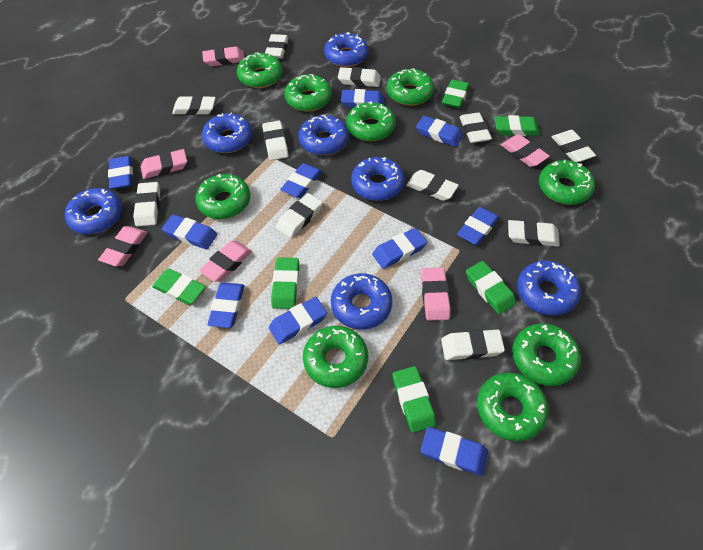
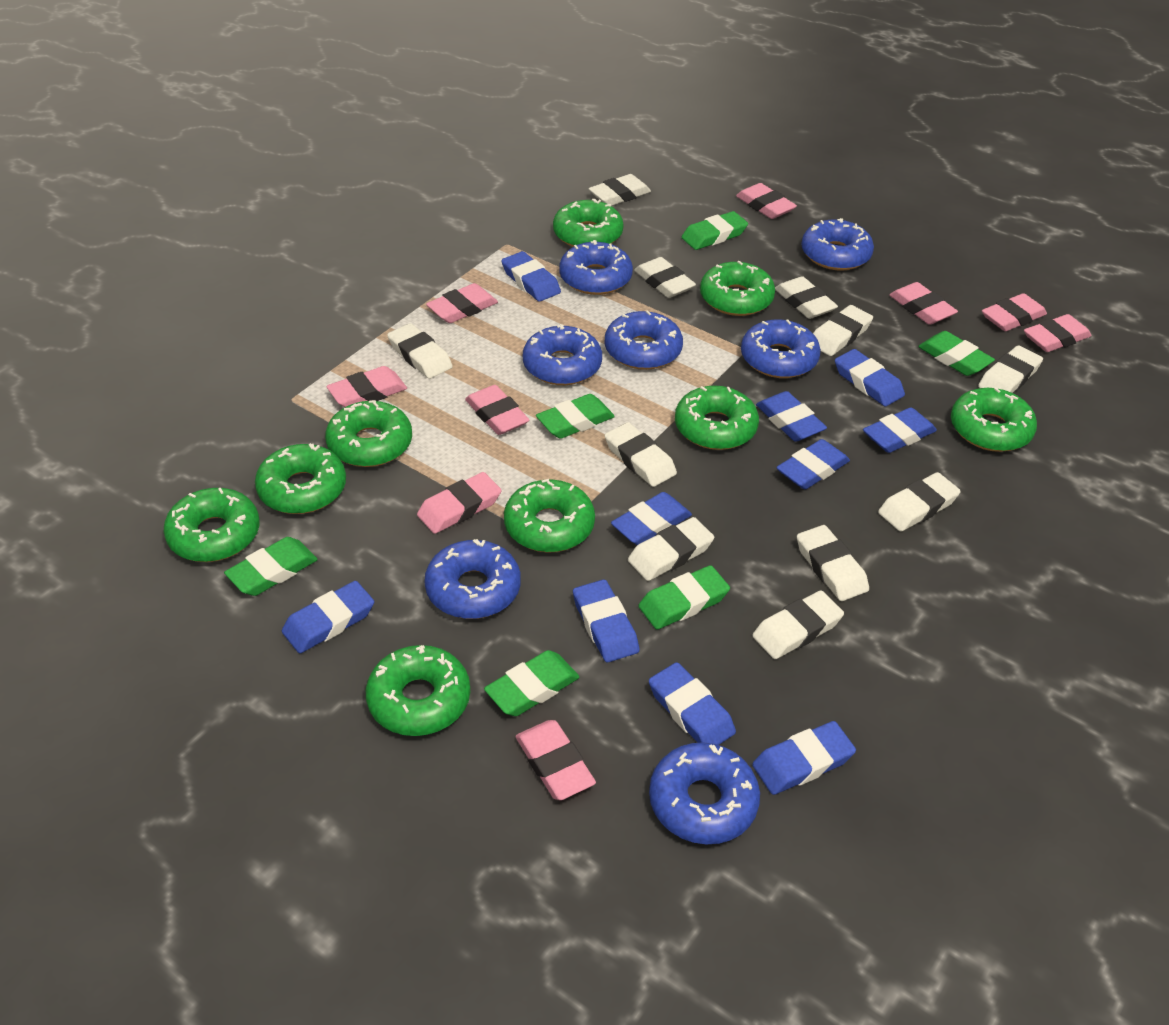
pink eraser: 6 -> 9

